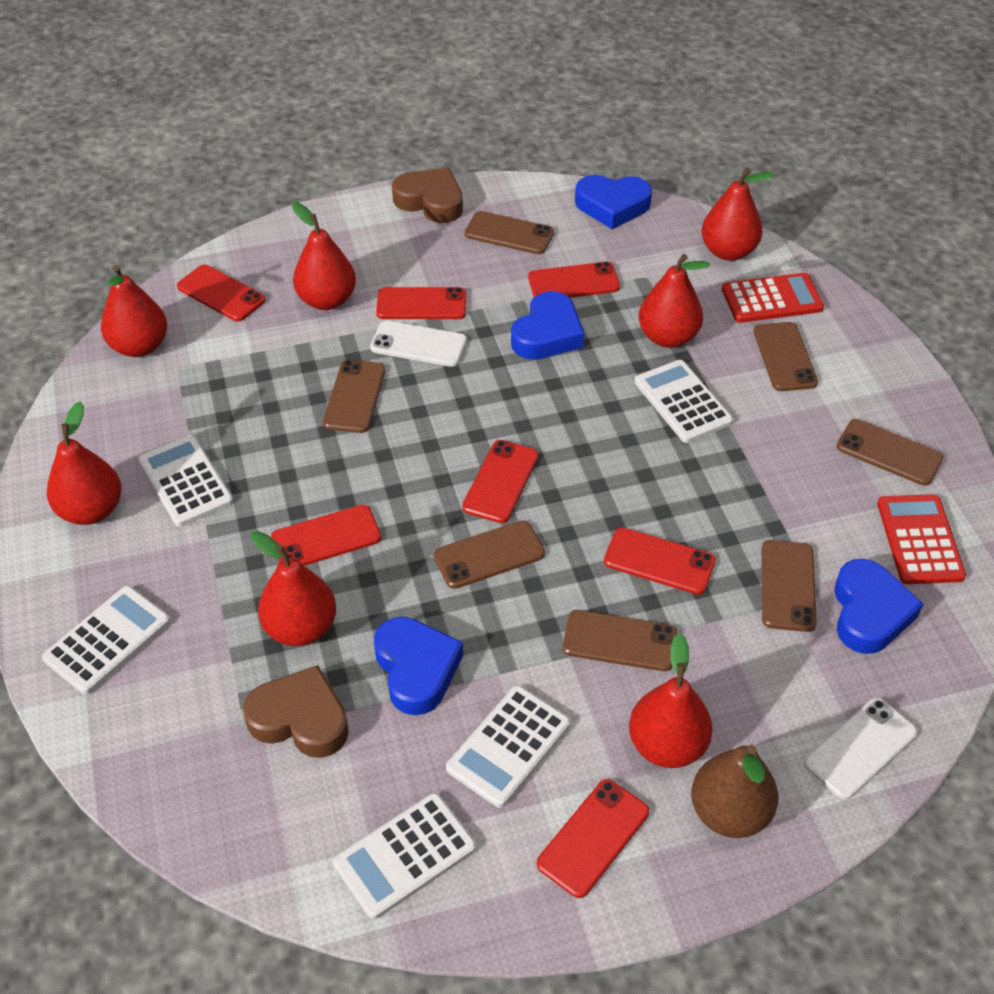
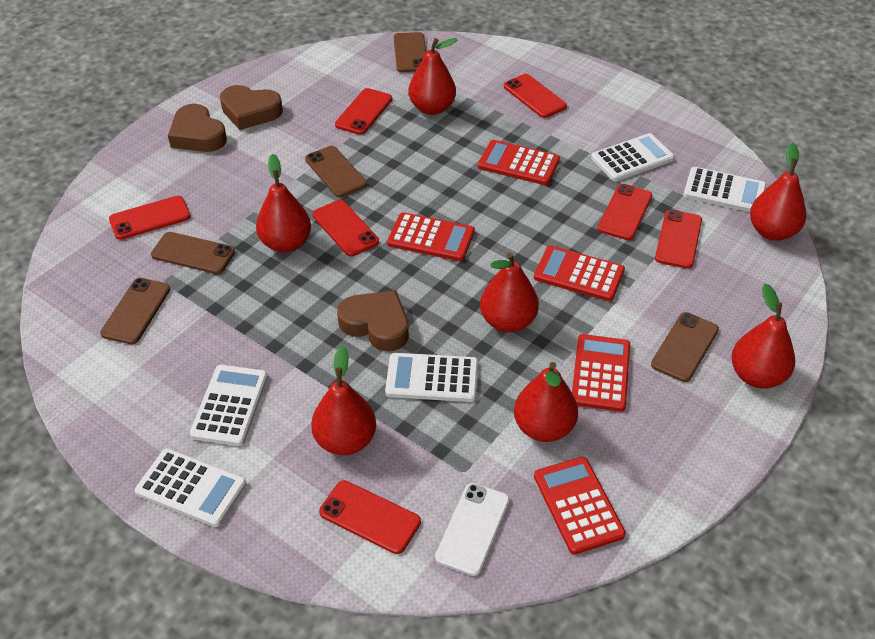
blue heart: 4 -> 0
brown heart: 2 -> 3
brown pear: 1 -> 0
brown phone: 7 -> 5
red calculator: 2 -> 5
white phone: 2 -> 1

